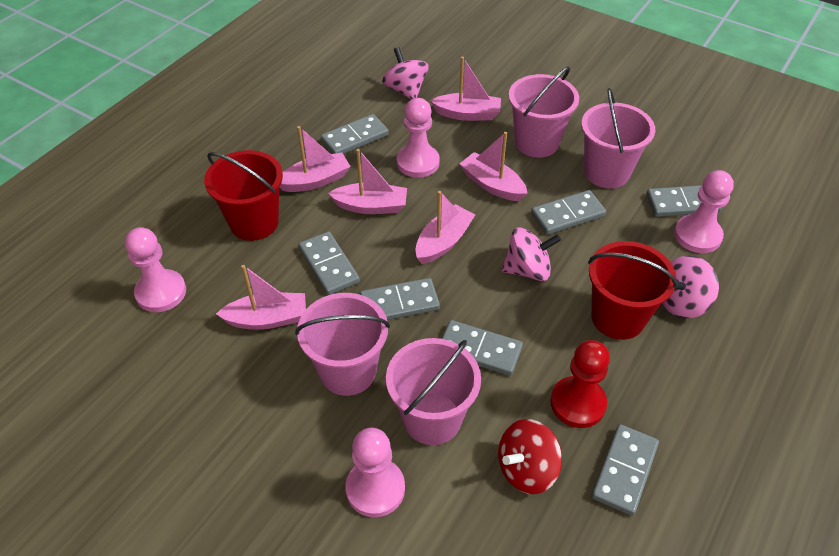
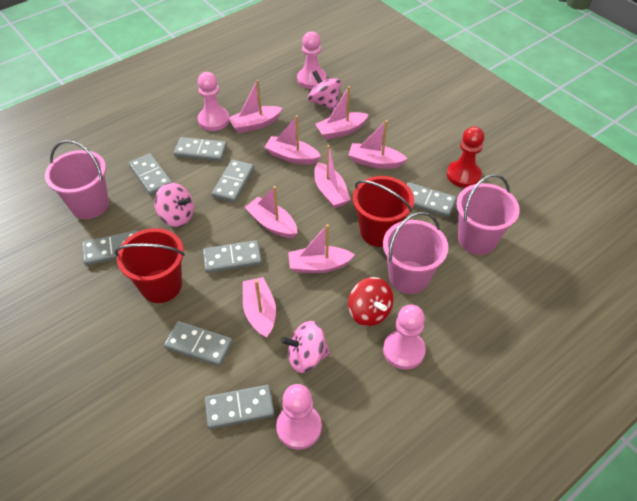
grey domino: 7 -> 8
pink boat: 6 -> 8
pink bucket: 4 -> 3

